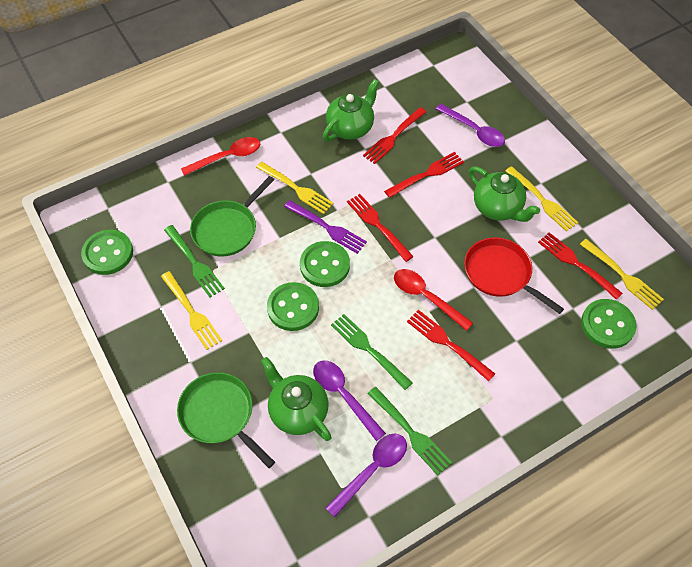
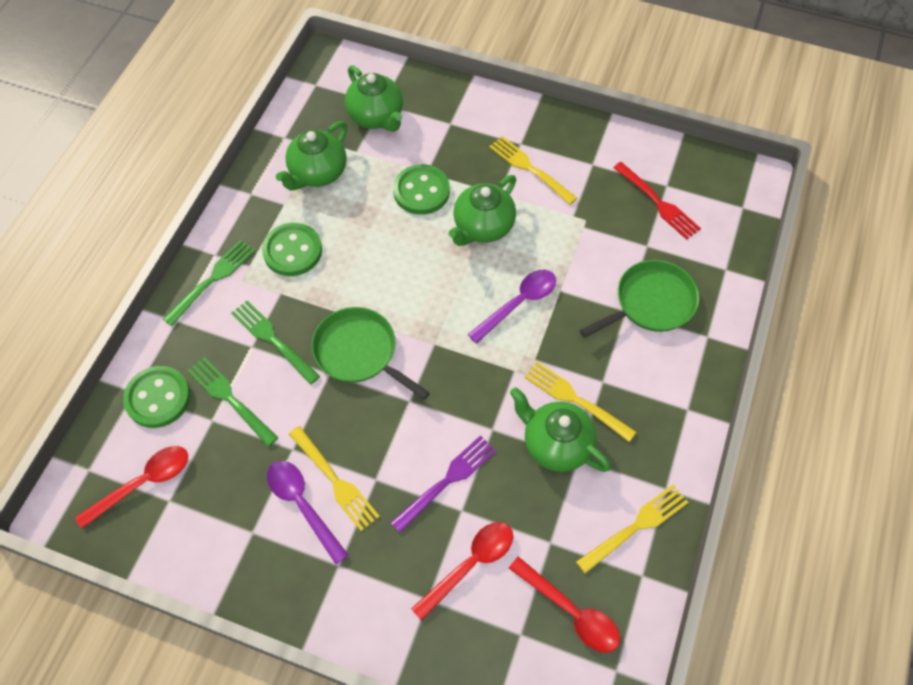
green button: 4 -> 3
green teapot: 3 -> 4
purple spoon: 3 -> 2
red fork: 5 -> 1
red pan: 1 -> 0
red spoon: 2 -> 3

